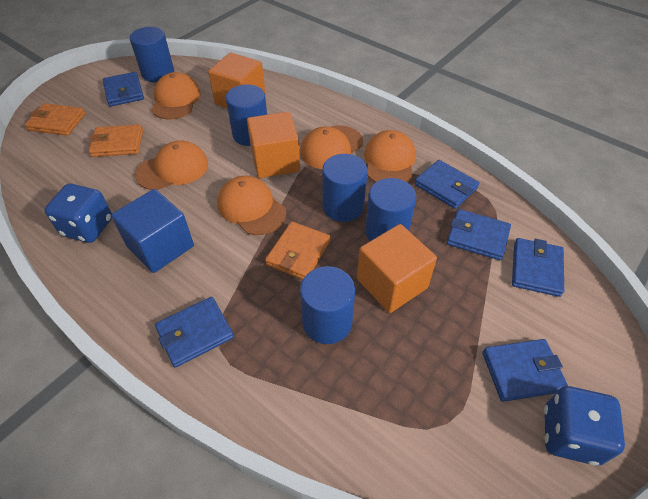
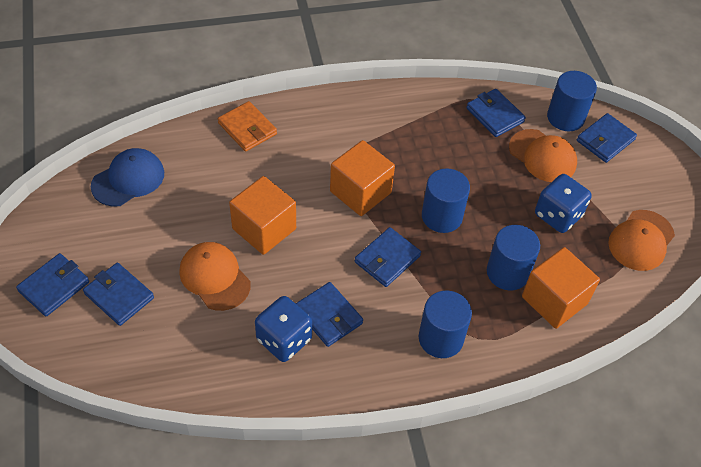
blue cap: 0 -> 1
blue cube: 1 -> 0
blue cylinder: 5 -> 4
orange cap: 5 -> 3
orange wallet: 3 -> 1

